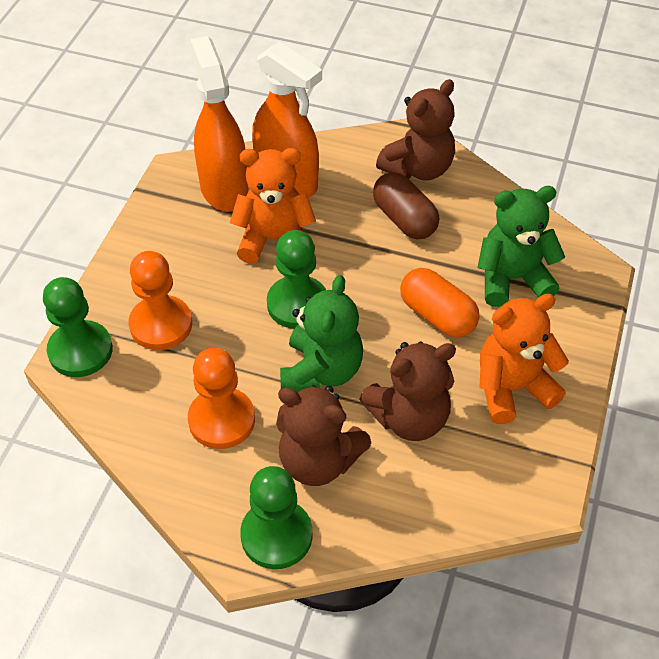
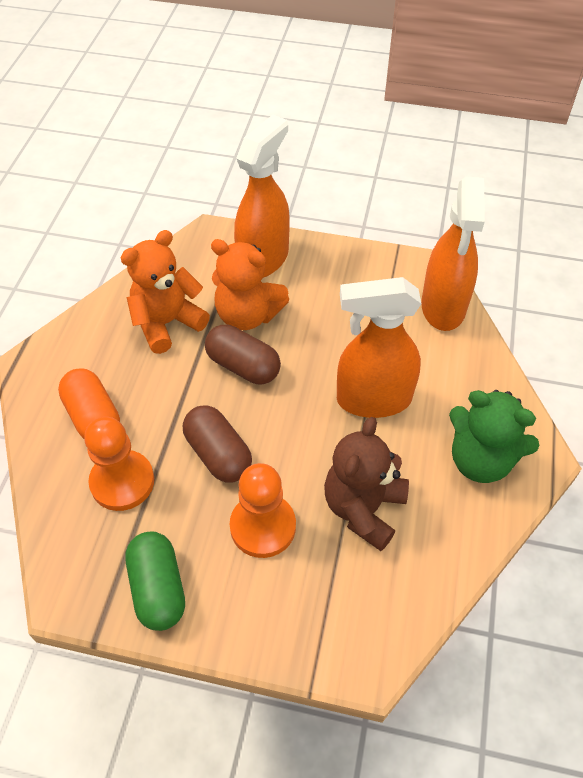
brown capsule: 1 -> 2
brown teddy bear: 3 -> 1
green capsule: 0 -> 1
green pawn: 3 -> 0
green teddy bear: 2 -> 1
orange spray bottle: 2 -> 3

